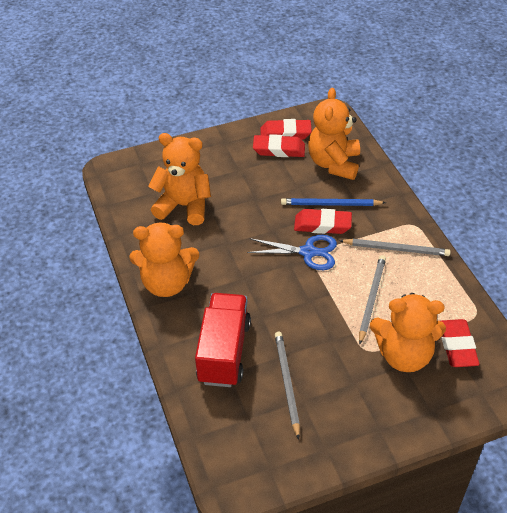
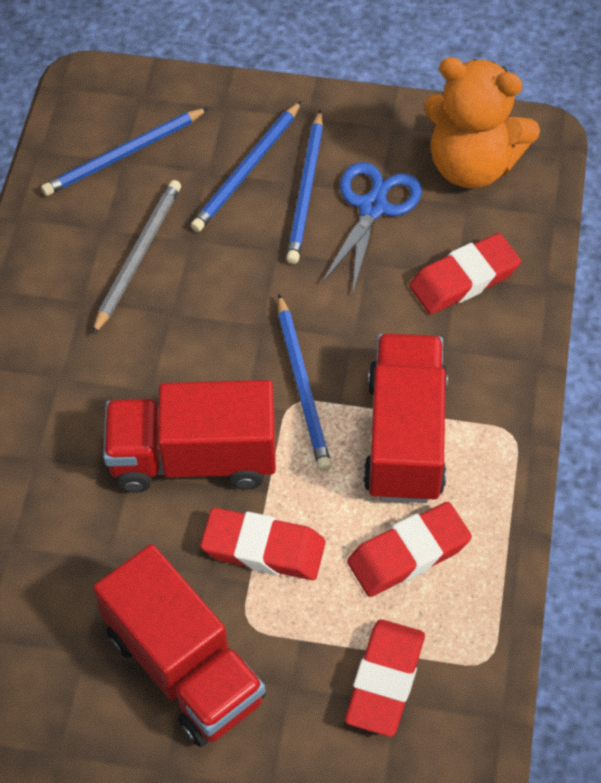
blue pencil: 1 -> 4
grey pencil: 3 -> 1
orange teddy bear: 4 -> 1
red truck: 1 -> 3

